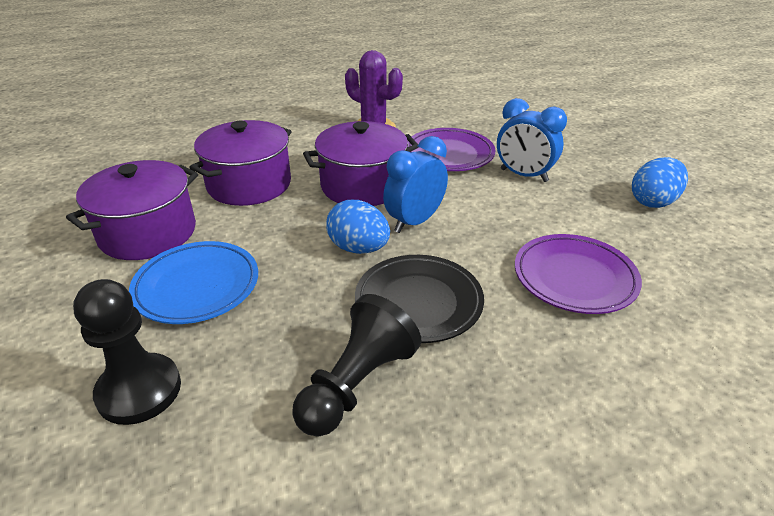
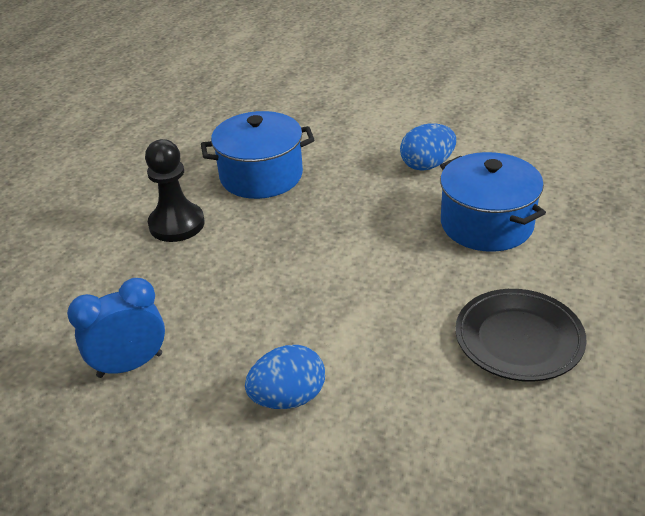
black pawn: 2 -> 1
blue clock: 2 -> 1
blue plate: 1 -> 0
blue pot: 0 -> 2
purple cactus: 1 -> 0
purple plate: 2 -> 0
purple pot: 3 -> 0

